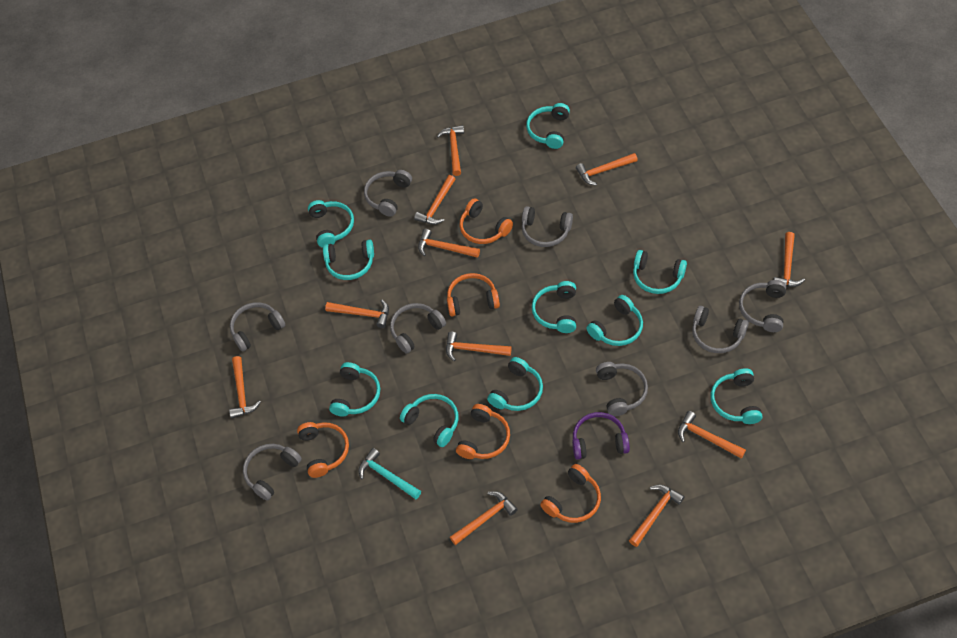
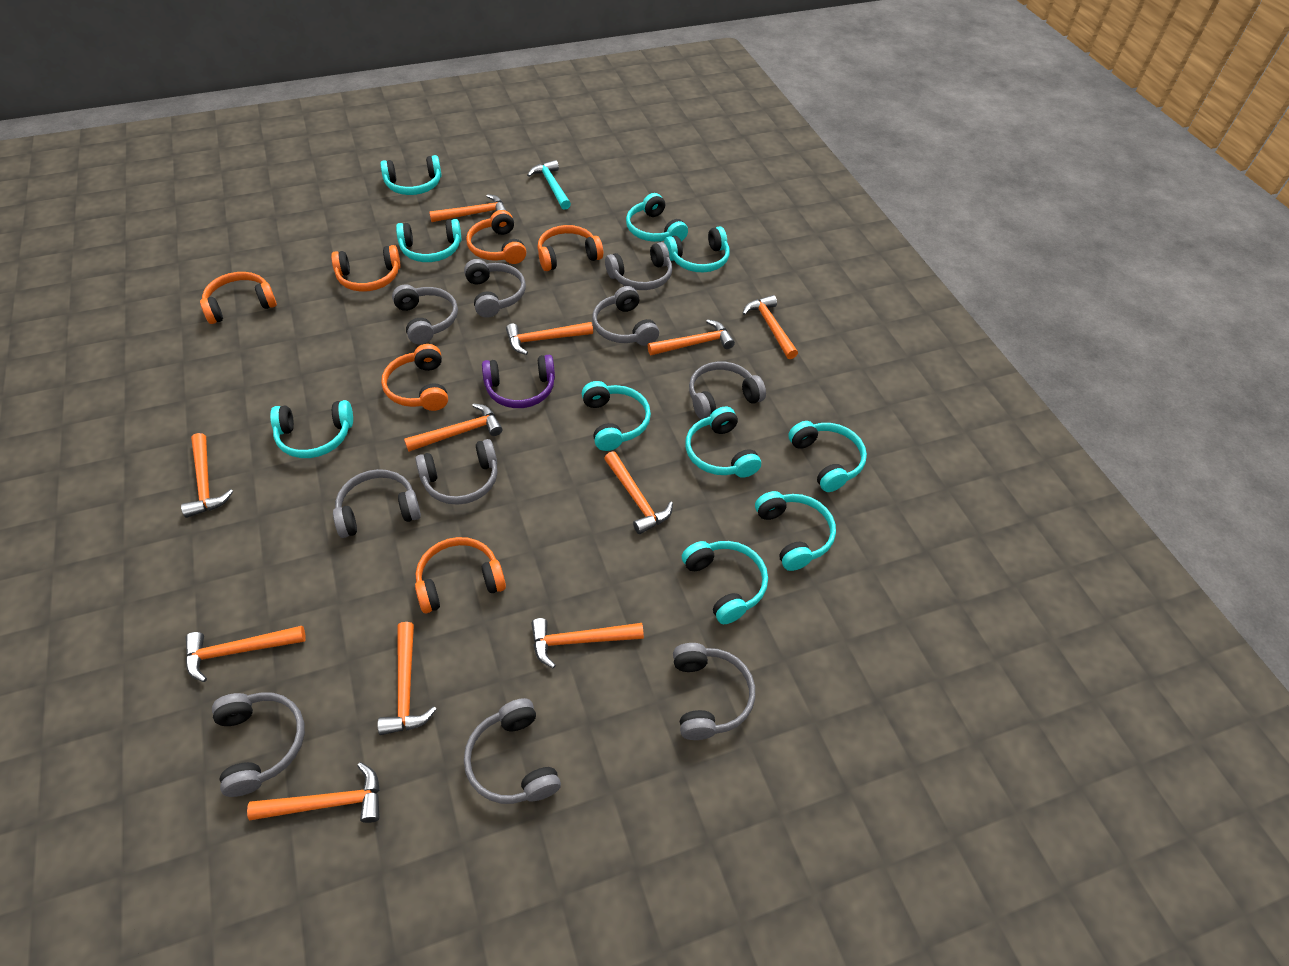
grey headphones: 8 -> 10
orange headphones: 5 -> 6

